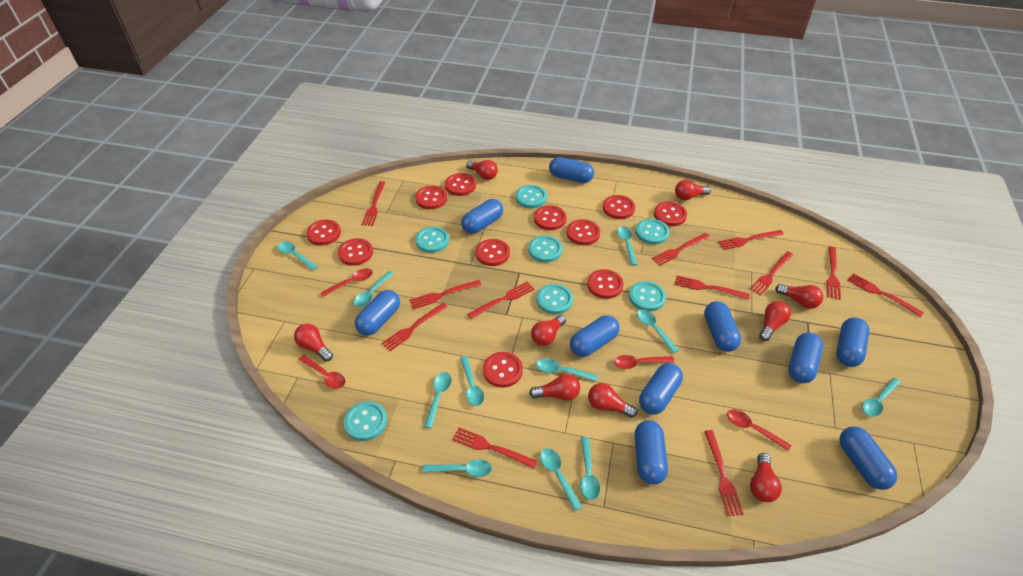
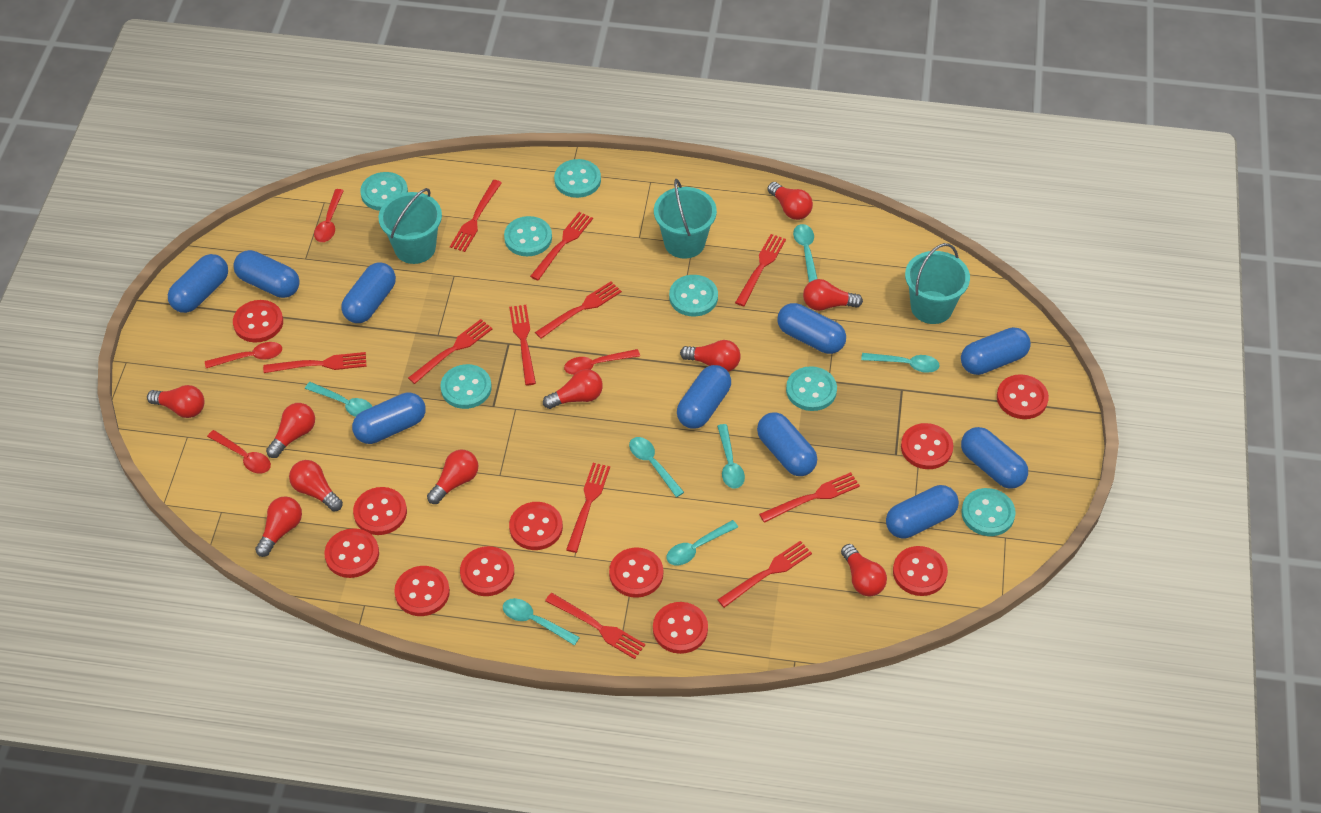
red fork: 12 -> 11
red light bulb: 9 -> 10
turquoise bucket: 0 -> 3
turquoise spoon: 11 -> 7

